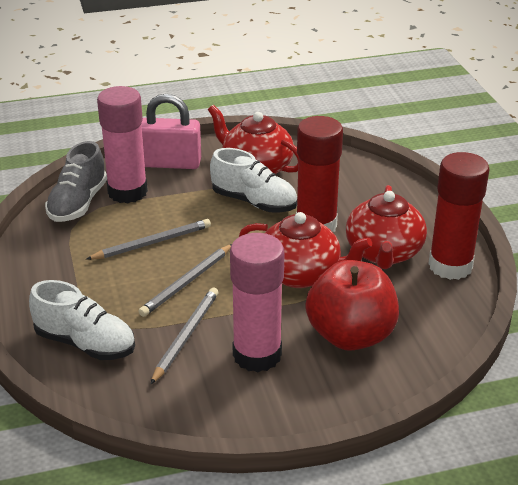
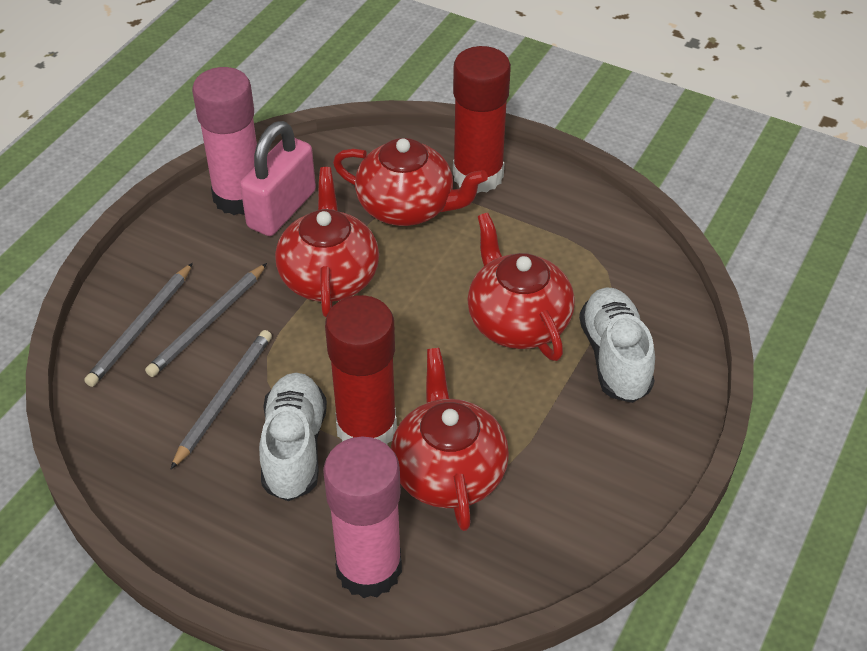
grey shoe: 1 -> 0
red apple: 1 -> 0
red teapot: 3 -> 4

